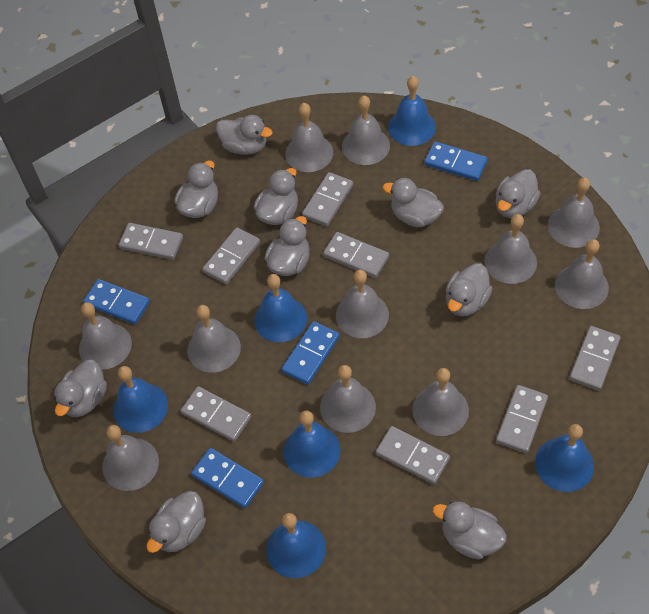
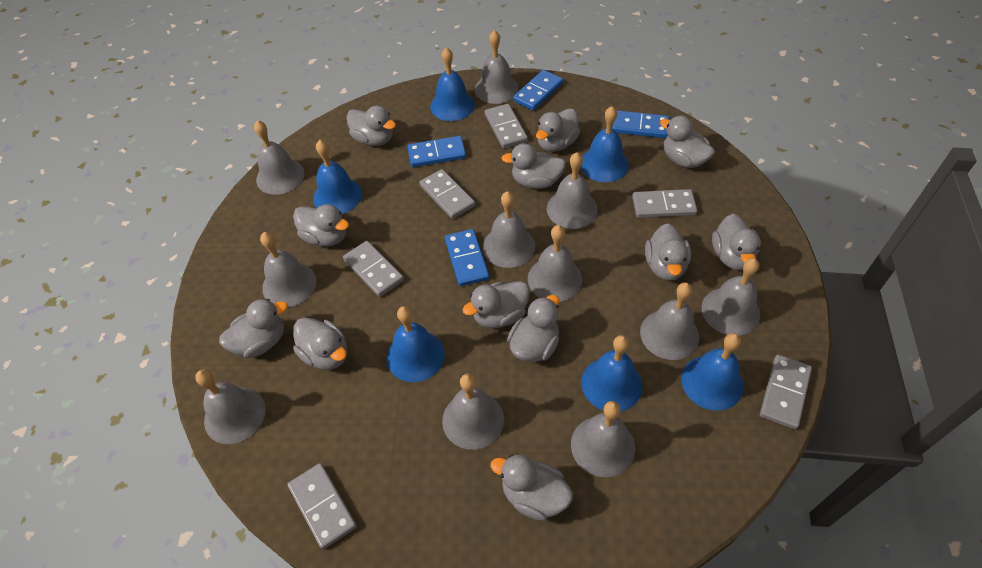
grey domino: 8 -> 6
grey duck: 10 -> 12

